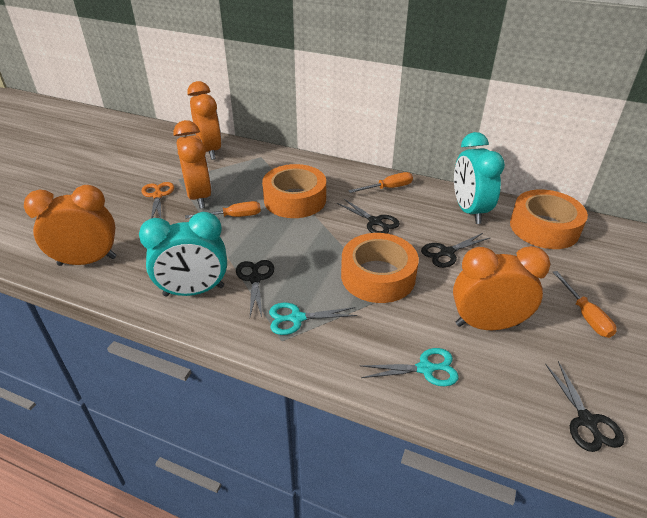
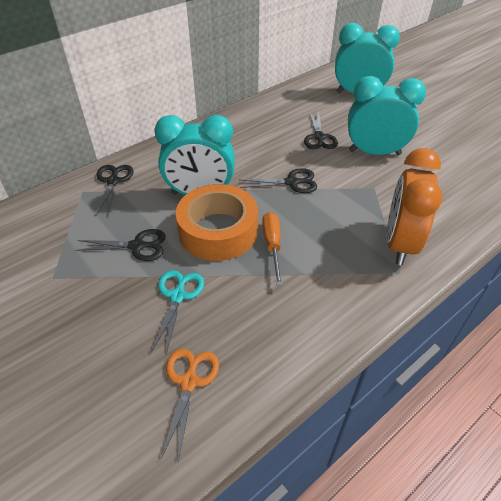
orange clock: 4 -> 1
orange screwdriver: 3 -> 1
orange tape: 3 -> 1
turquoise clock: 2 -> 3
turquoise scissors: 2 -> 1

